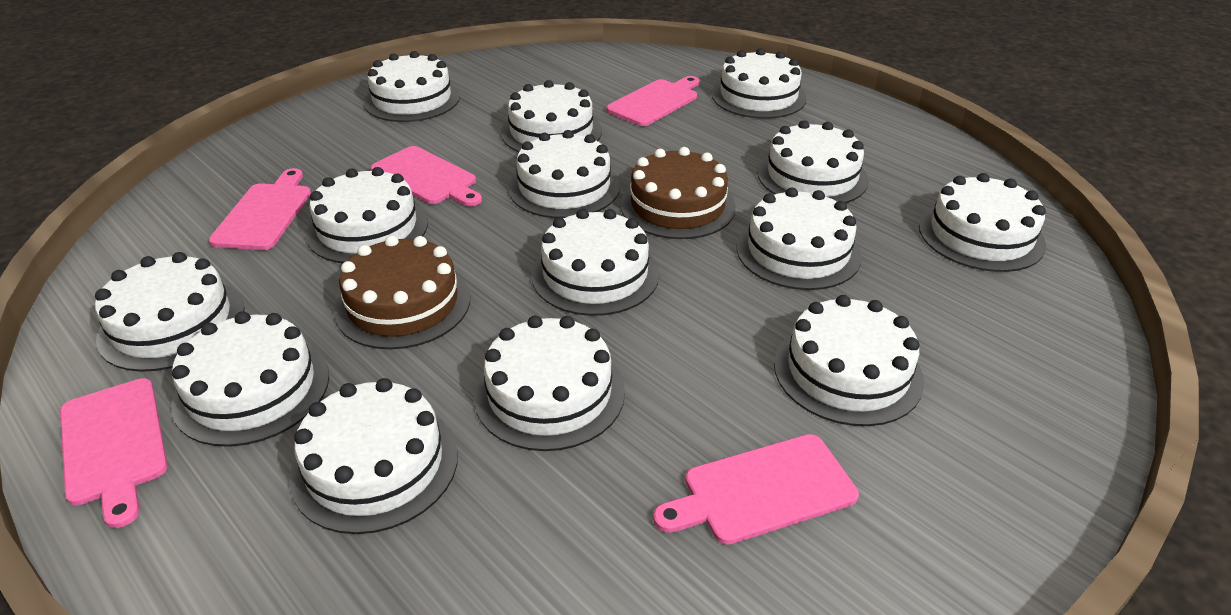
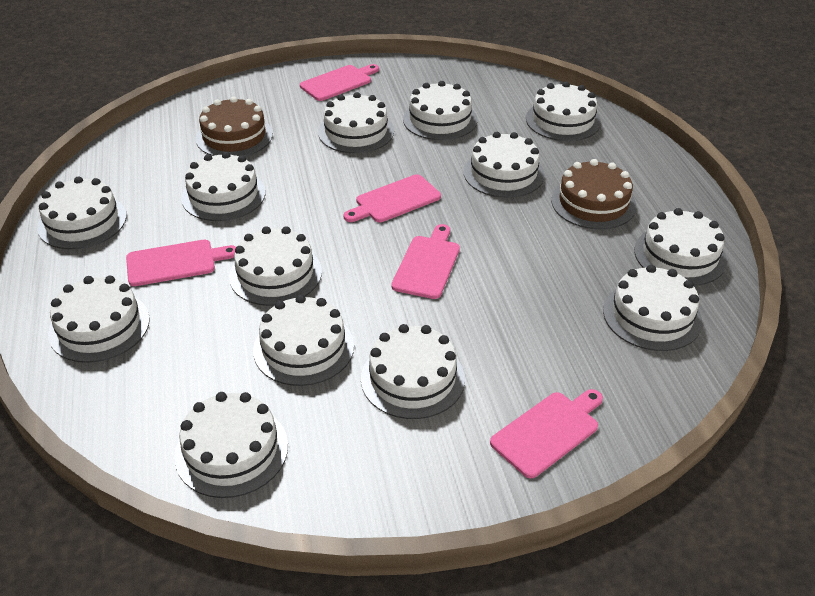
white cake: 14 -> 13

